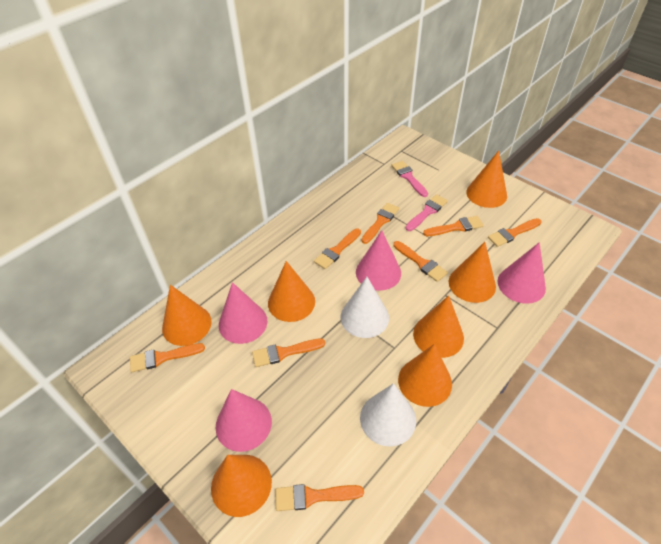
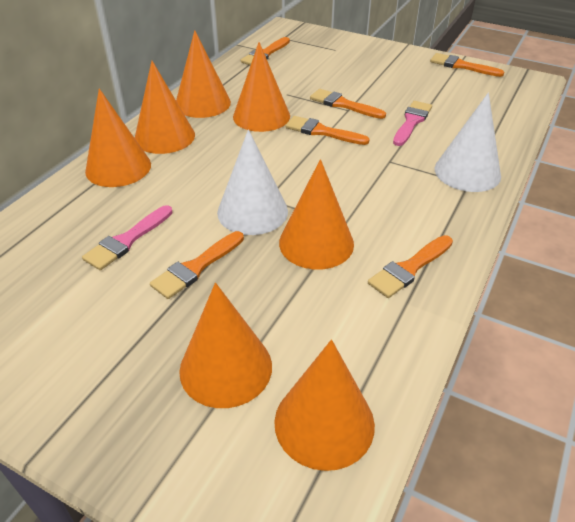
orange brush: 8 -> 6
pink cone: 4 -> 0

